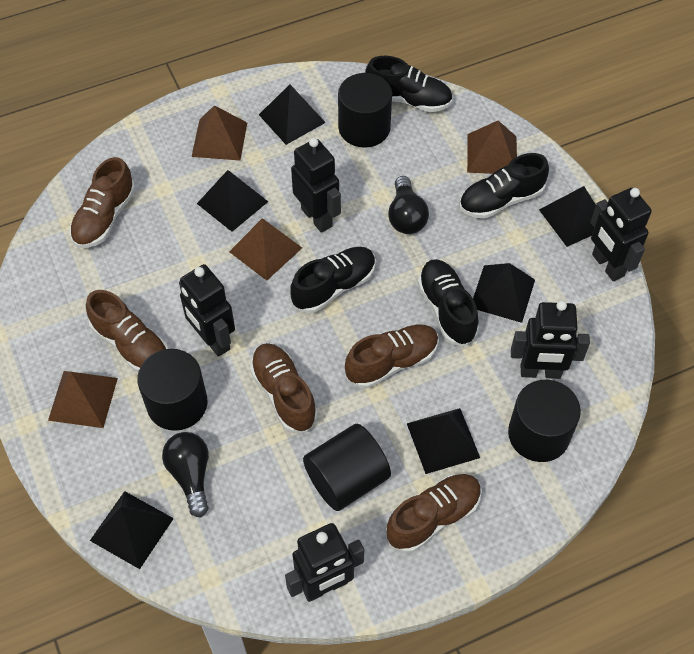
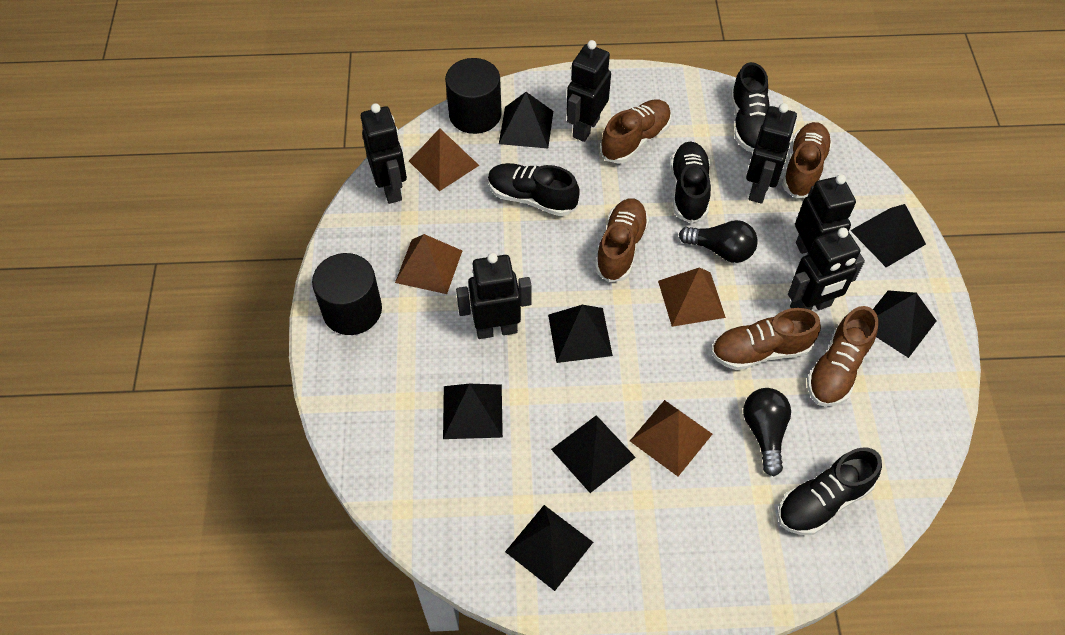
black cylinder: 4 -> 2
black pyramid: 6 -> 7
black robot: 5 -> 6

